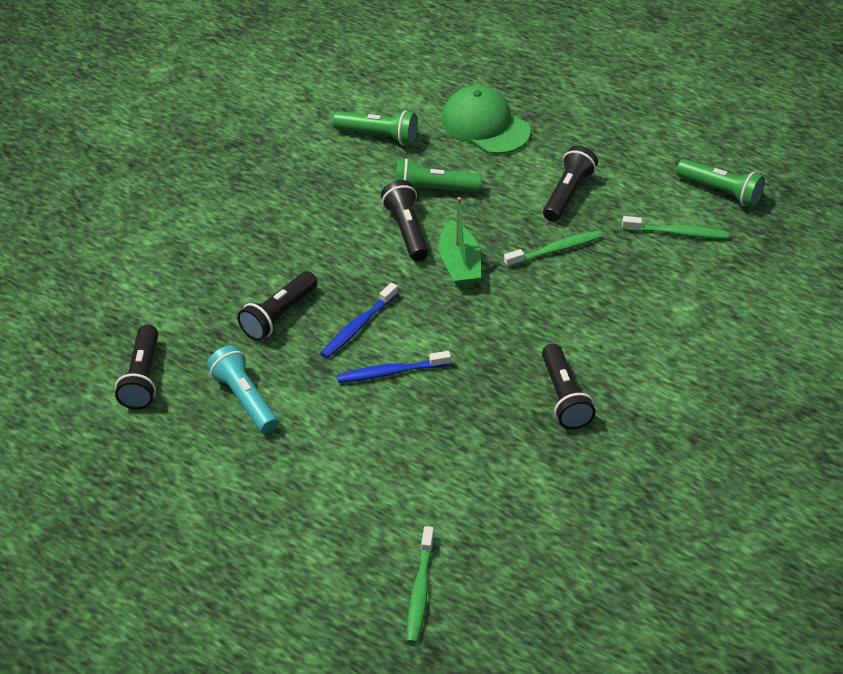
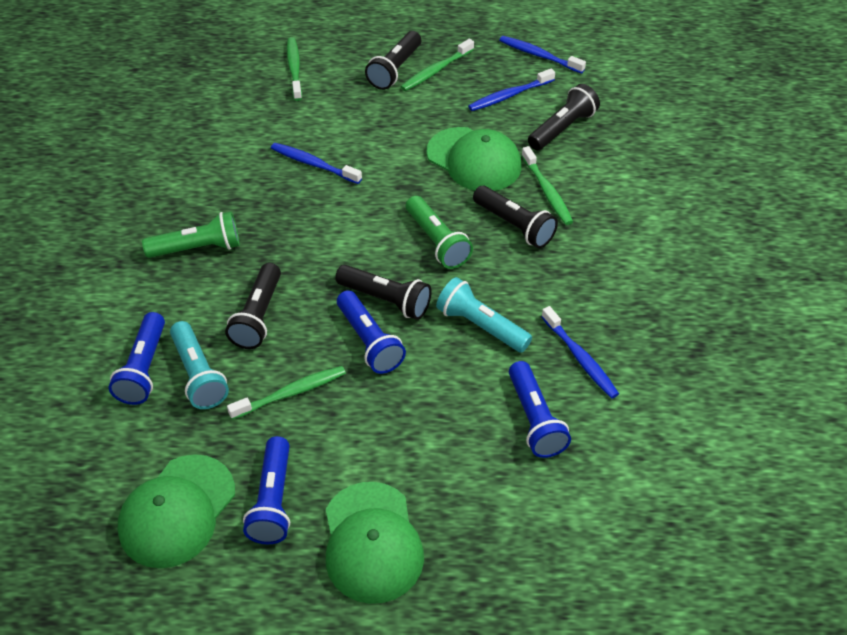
blue flashlight: 0 -> 4
blue toothbrush: 2 -> 4
green boat: 1 -> 0
green cap: 1 -> 3
green flashlight: 3 -> 2
green toothbrush: 3 -> 4
turquoise flashlight: 1 -> 2

